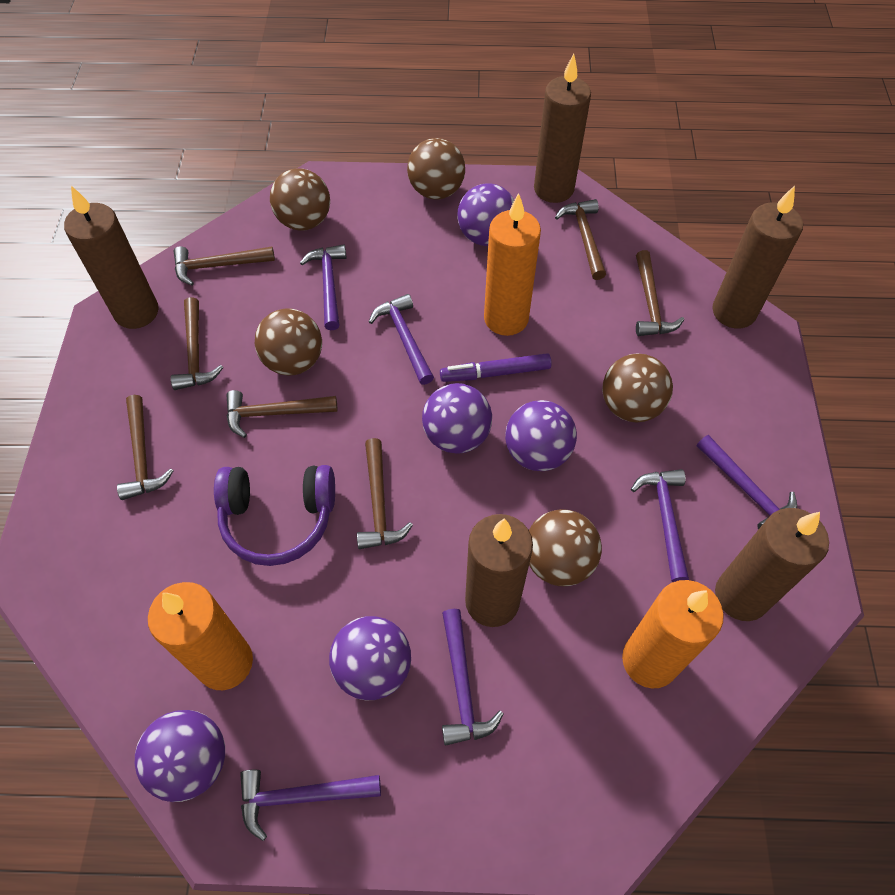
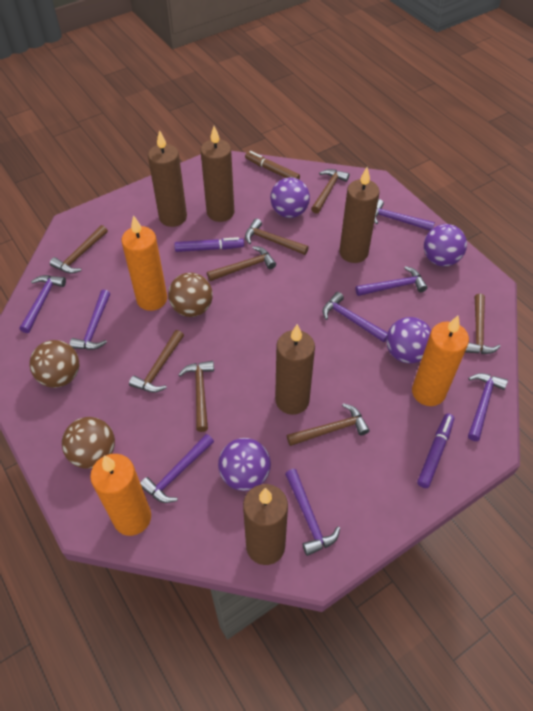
brown ball: 5 -> 3
brown hammer: 7 -> 8
brown marker: 0 -> 1
purple ball: 5 -> 4
purple hammer: 6 -> 8
purple headphones: 1 -> 0
purple marker: 1 -> 2

